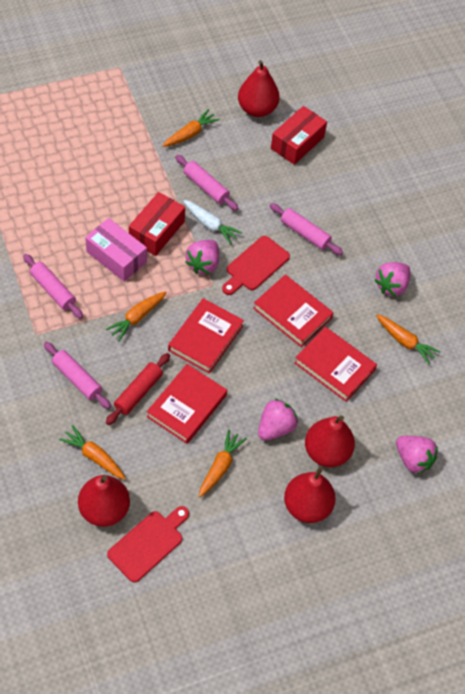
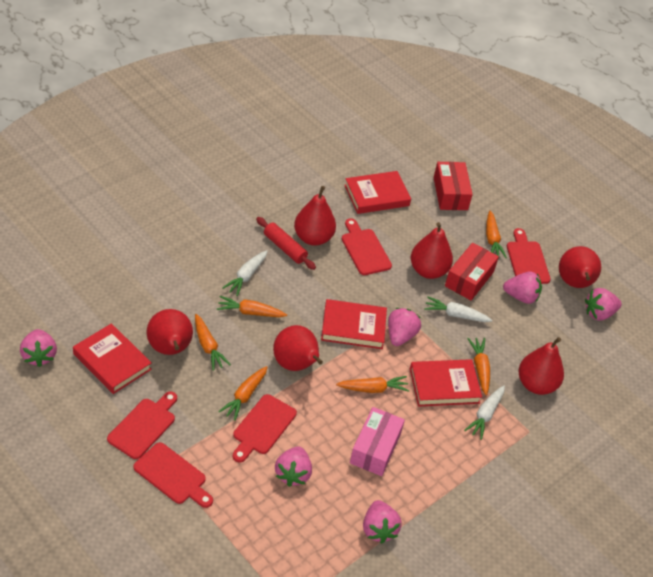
orange carrot: 5 -> 6
pink rolling pin: 4 -> 0
pink strawberry: 4 -> 6
red cutting board: 2 -> 5
red pear: 4 -> 6
white carrot: 1 -> 3

